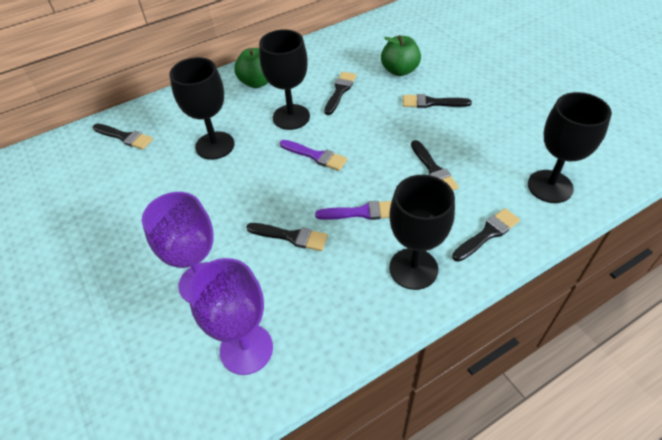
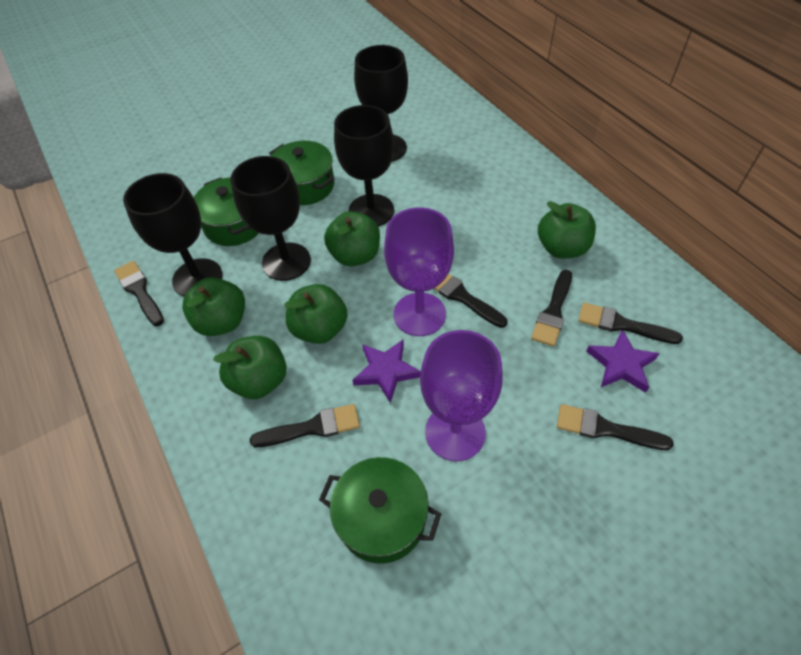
green apple: 2 -> 5
green pot: 0 -> 3
purple brush: 2 -> 0
purple star: 0 -> 2

